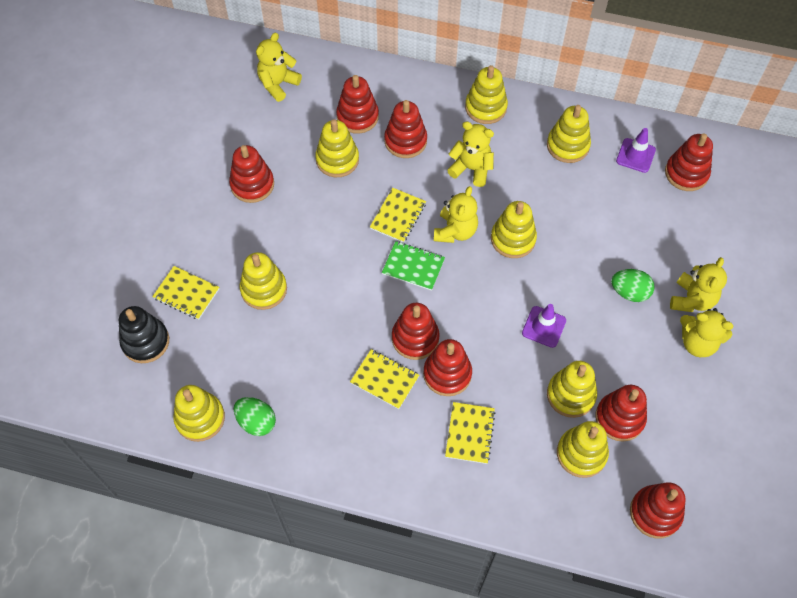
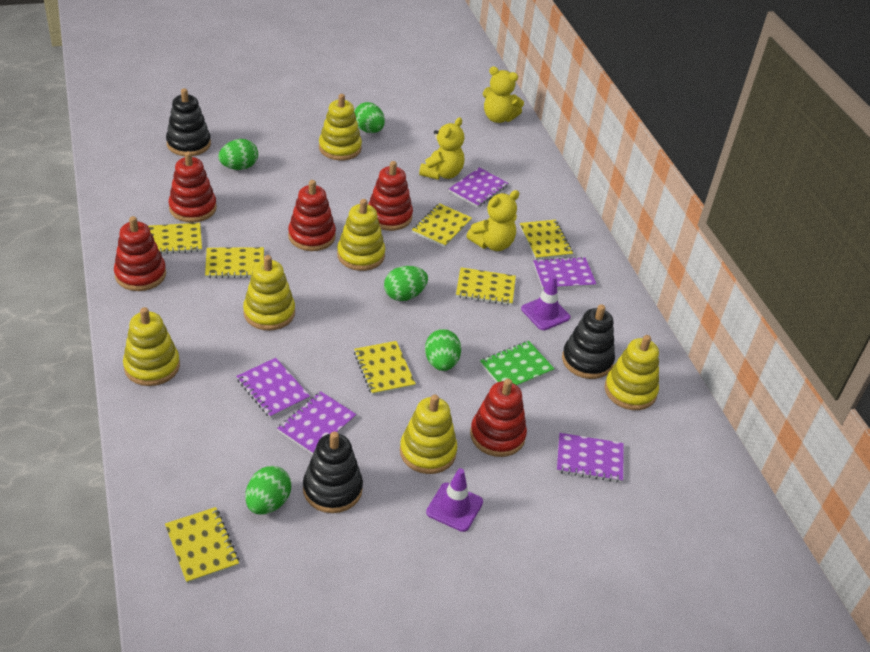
black stacking toy: 1 -> 3
green egg: 2 -> 5
purple notebook: 0 -> 5
red stacking toy: 8 -> 5
yellow notebook: 4 -> 7
yellow stacking toy: 8 -> 6
yellow teddy bear: 5 -> 3

